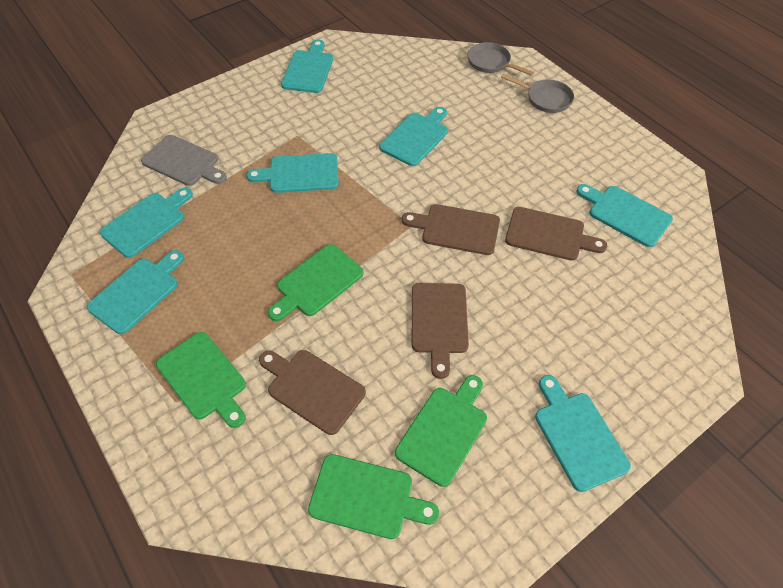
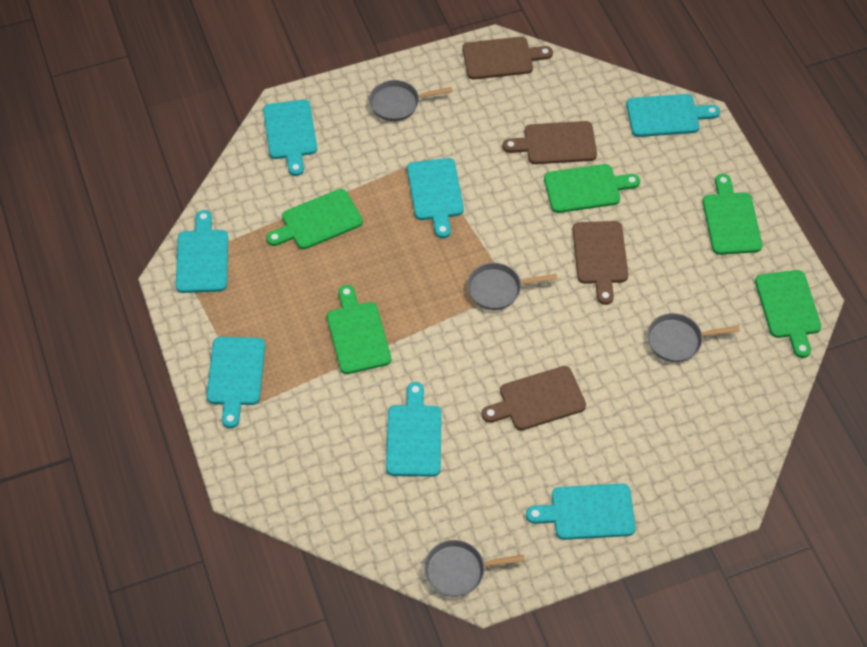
green cutting board: 4 -> 5
grey cutting board: 1 -> 0
grey pan: 2 -> 4

